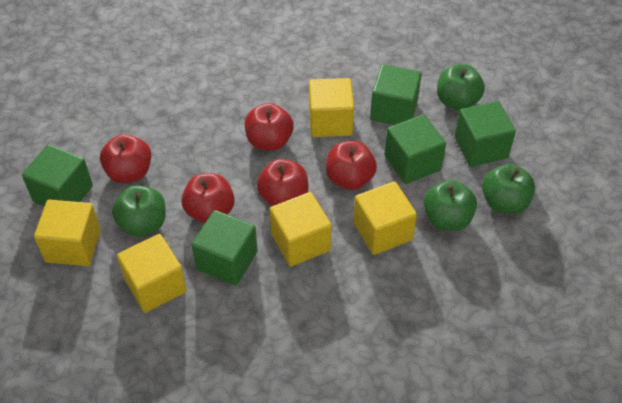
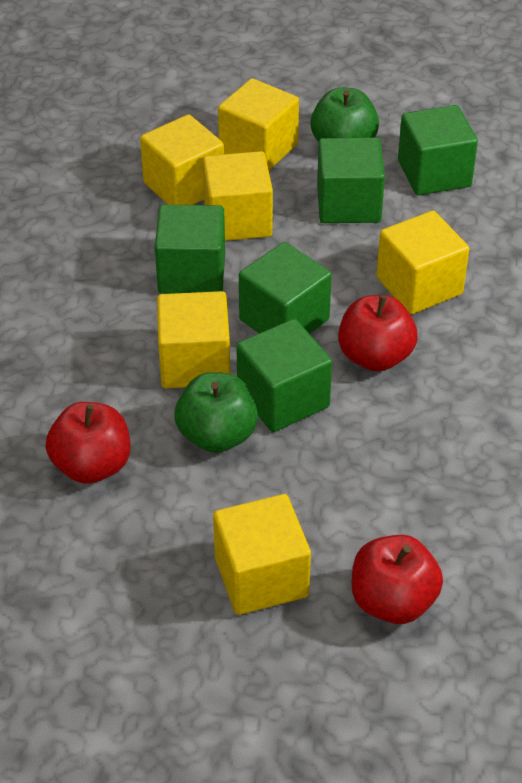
green apple: 4 -> 2
red apple: 5 -> 3
yellow cube: 5 -> 6

